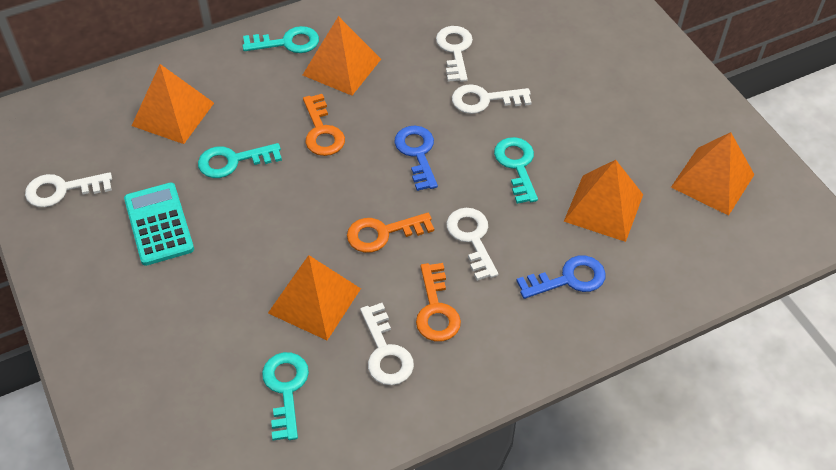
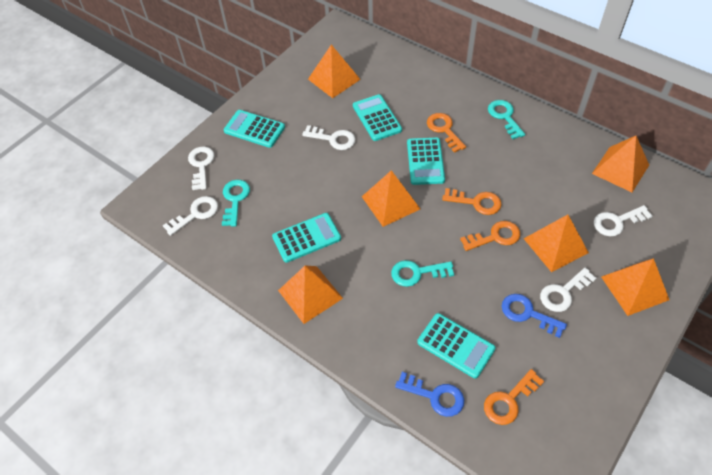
orange key: 3 -> 4
orange pyramid: 5 -> 6
turquoise calculator: 1 -> 5
turquoise key: 4 -> 3

